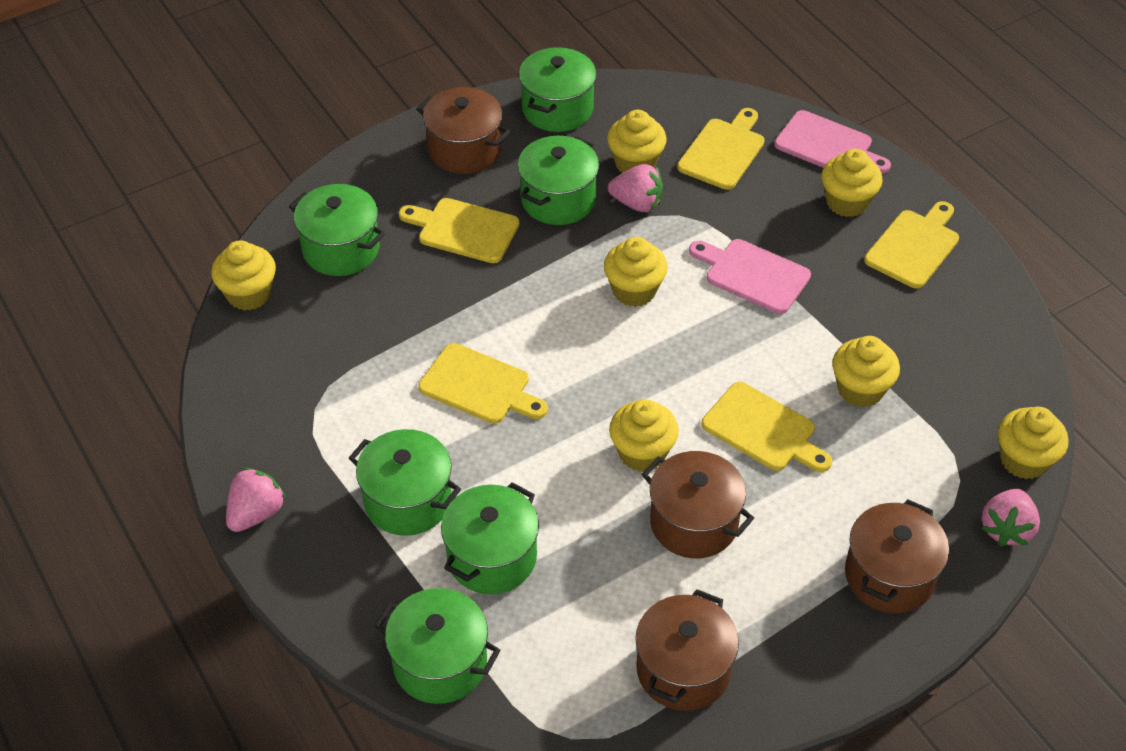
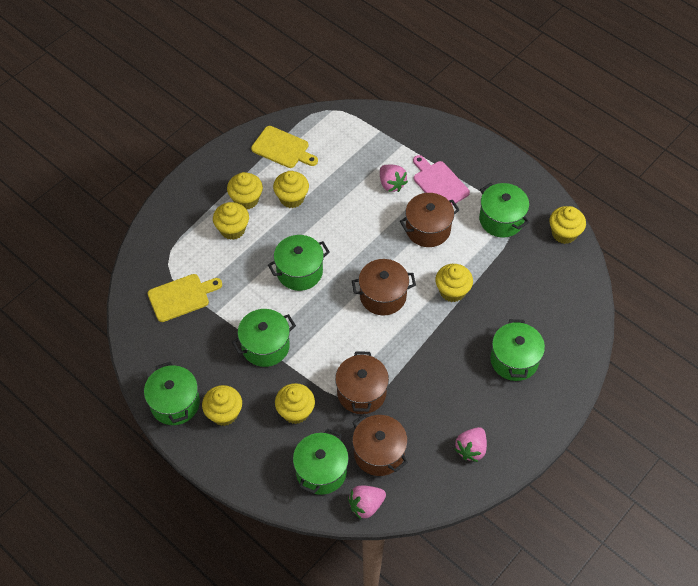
pink cutting board: 2 -> 1
yellow cutting board: 5 -> 2

